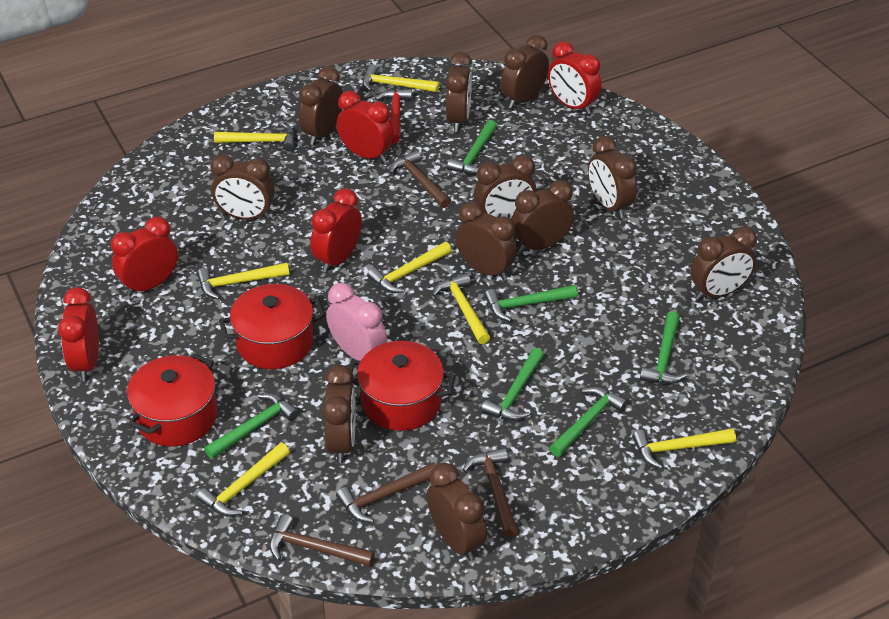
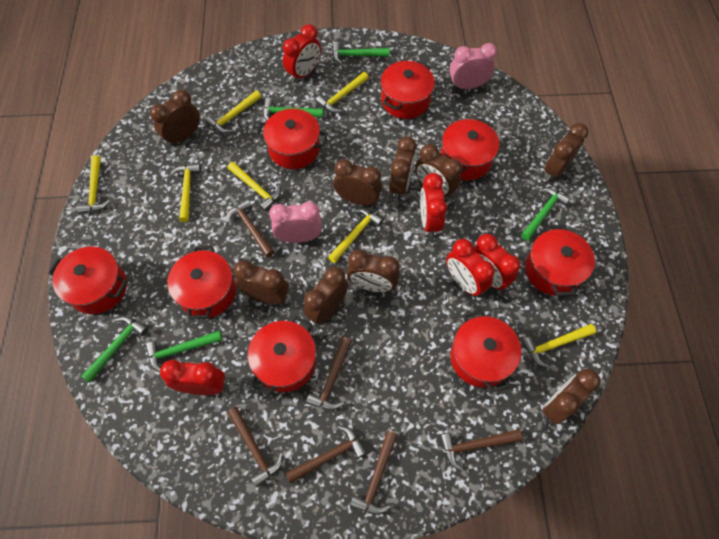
brown clock: 11 -> 9
brown hammer: 4 -> 6
green hammer: 6 -> 5
pink clock: 1 -> 2
red hammer: 1 -> 0
red pot: 3 -> 8

